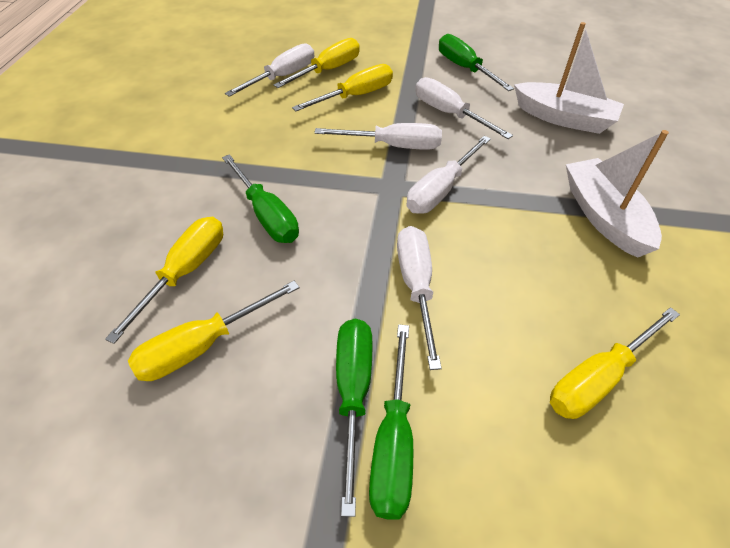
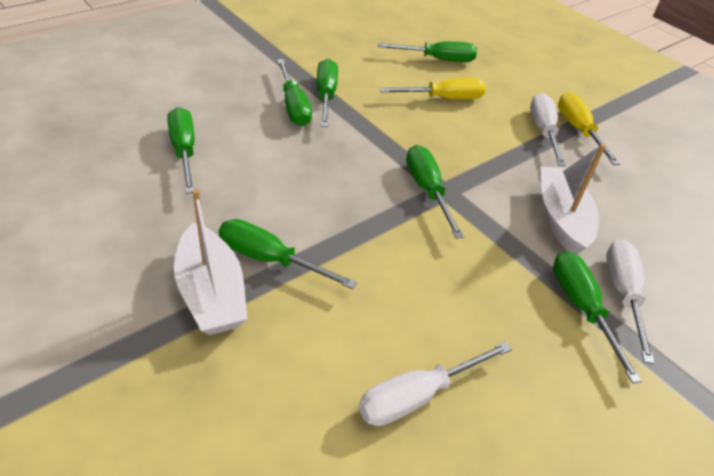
green screwdriver: 4 -> 7
white screwdriver: 5 -> 3
yellow screwdriver: 5 -> 2

